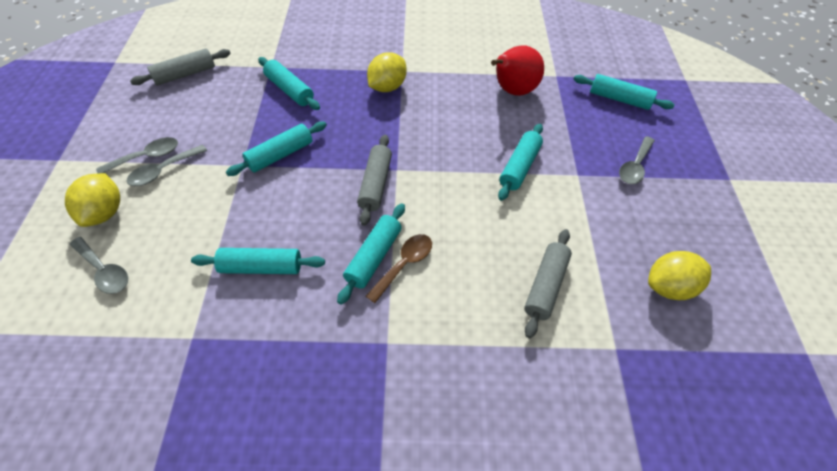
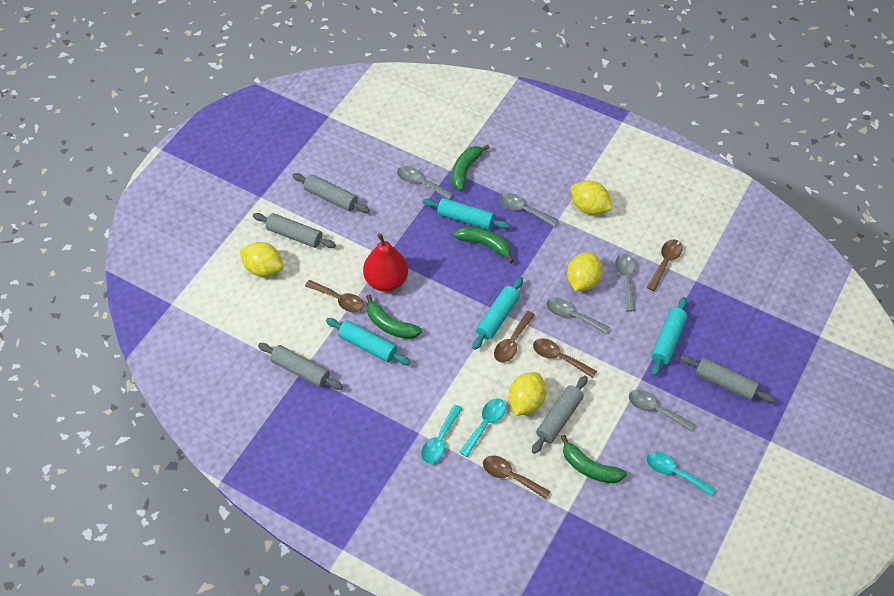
brown spoon: 1 -> 5
green banana: 0 -> 4
grey rolling pin: 3 -> 5
grey spoon: 4 -> 5
turquoise rolling pin: 6 -> 4
turquoise spoon: 0 -> 3
yellow lemon: 3 -> 4

